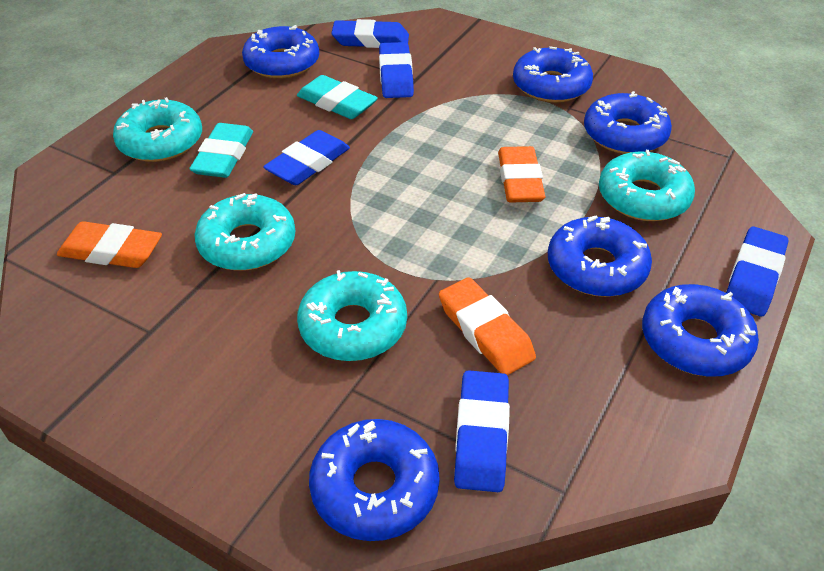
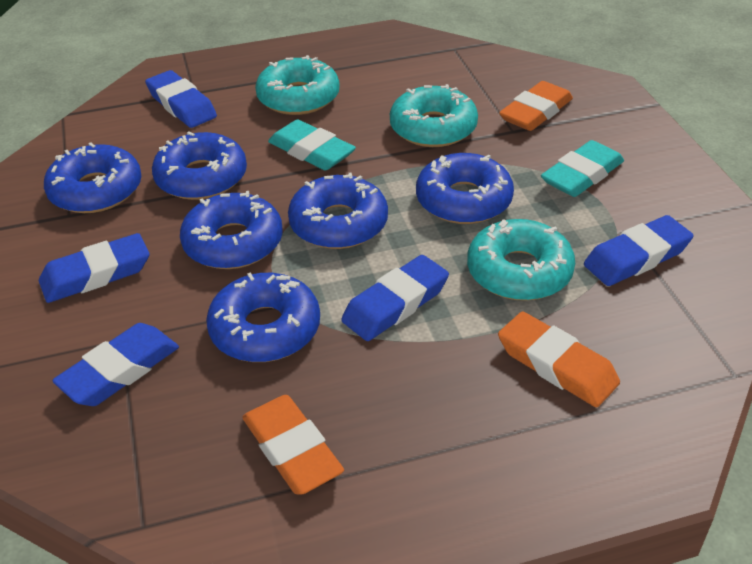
turquoise donut: 4 -> 3

